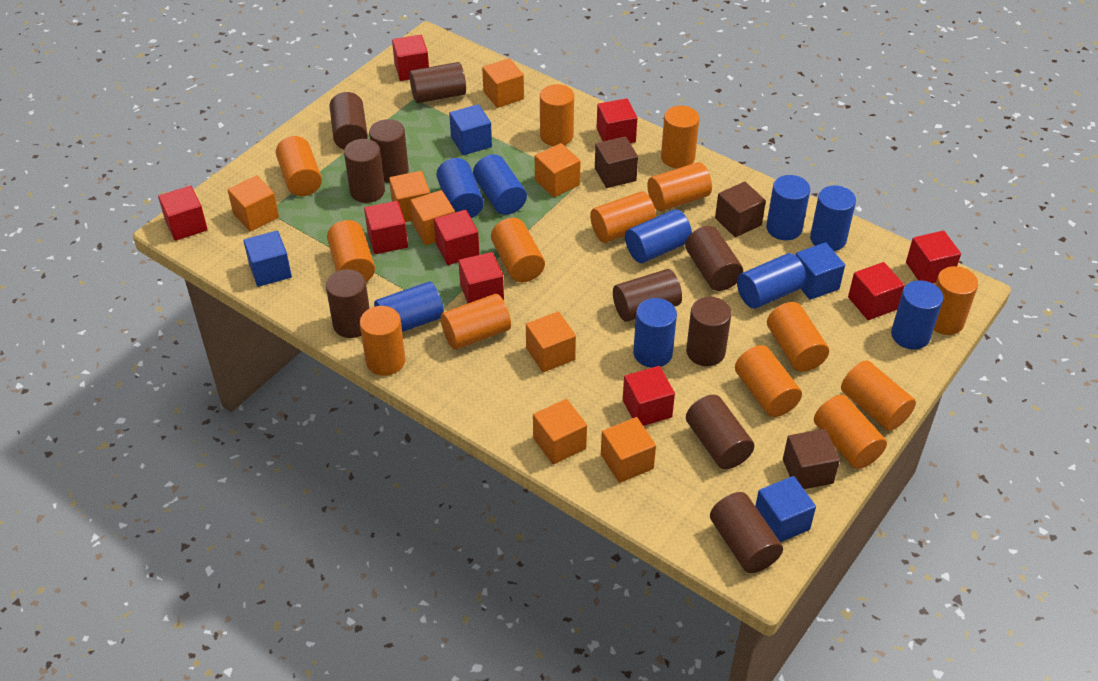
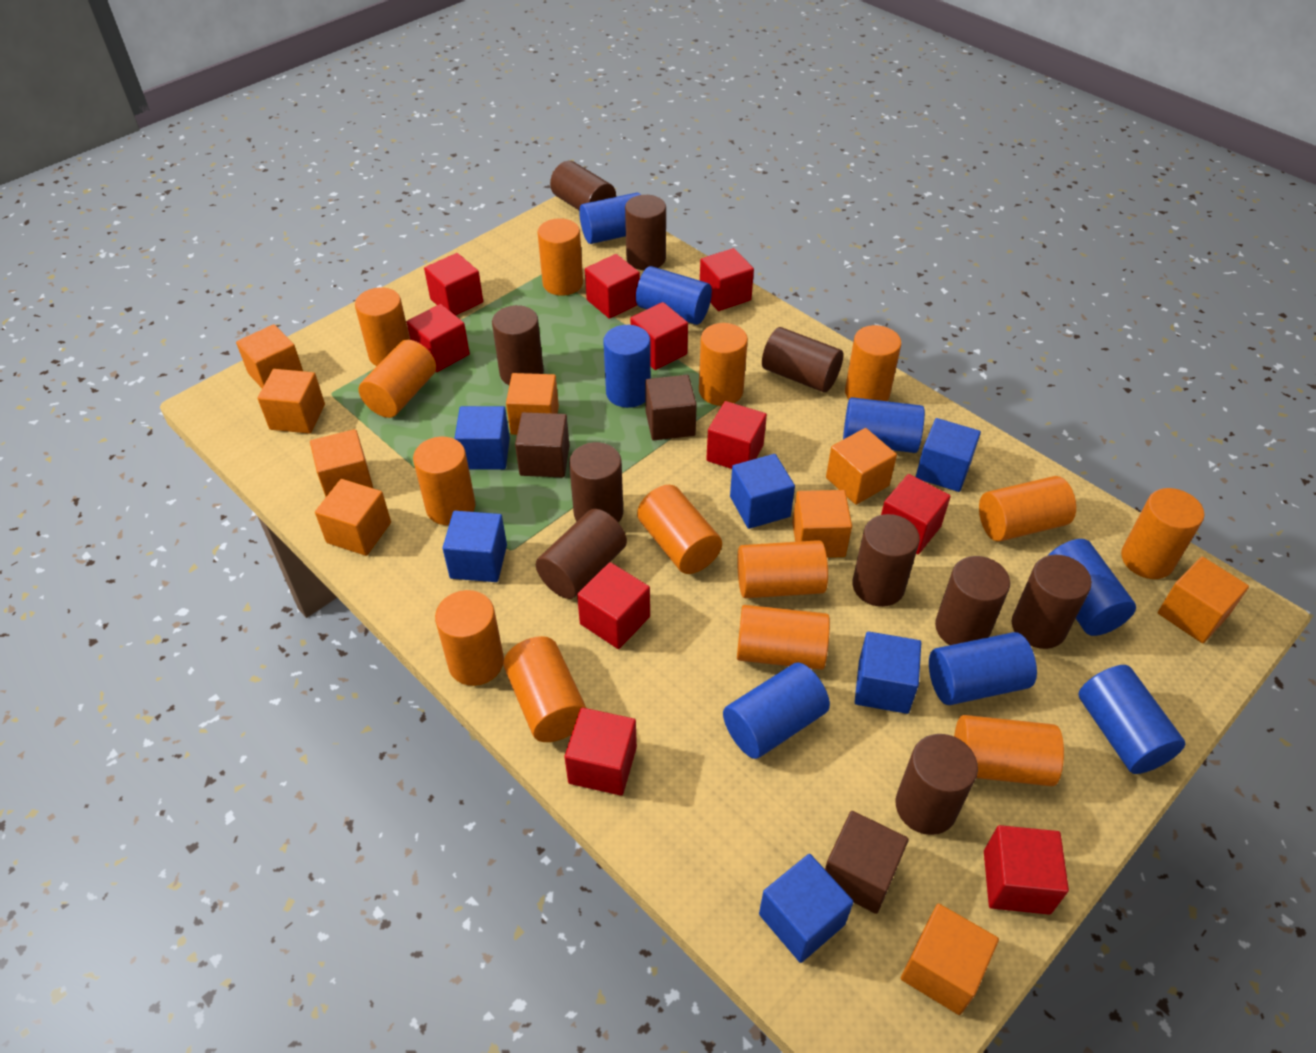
blue cube: 4 -> 6
blue cylinder: 9 -> 8
orange cube: 8 -> 9
red cube: 9 -> 10

